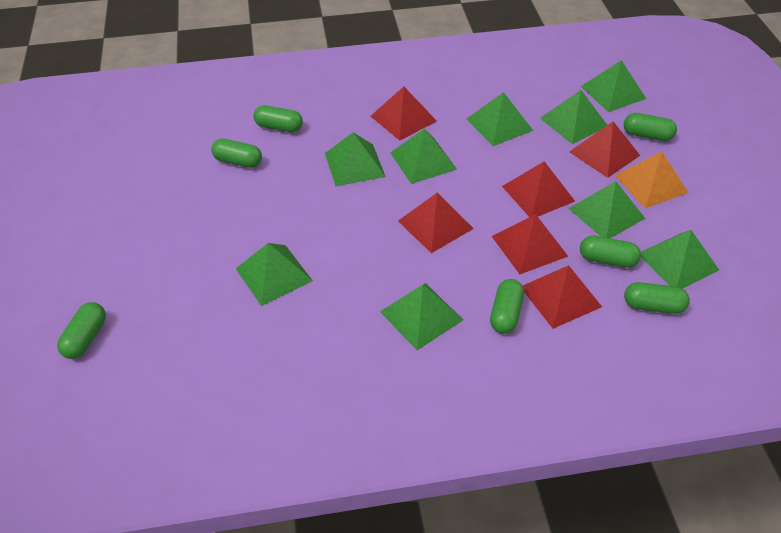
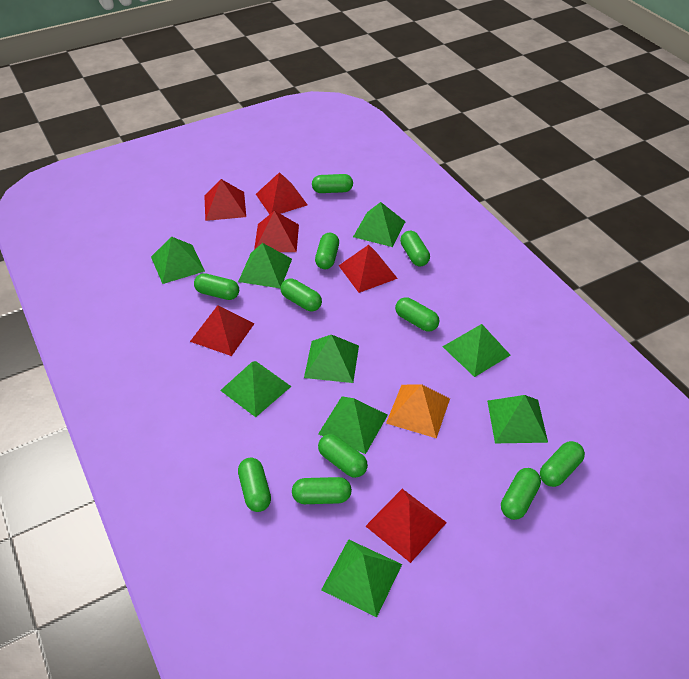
green capsule: 7 -> 11

